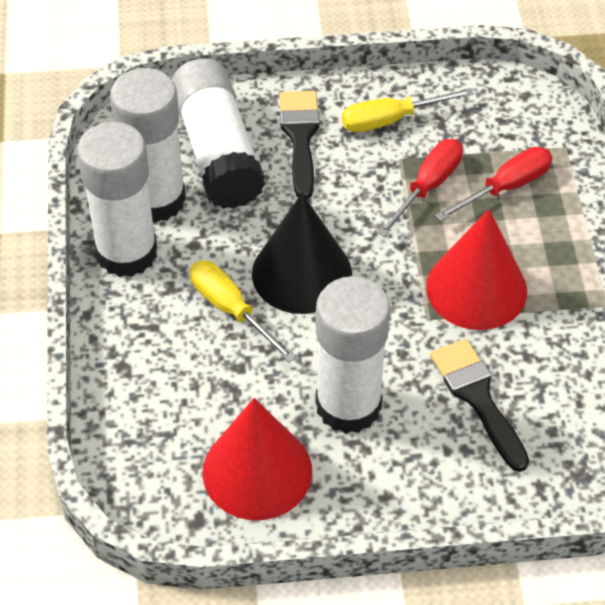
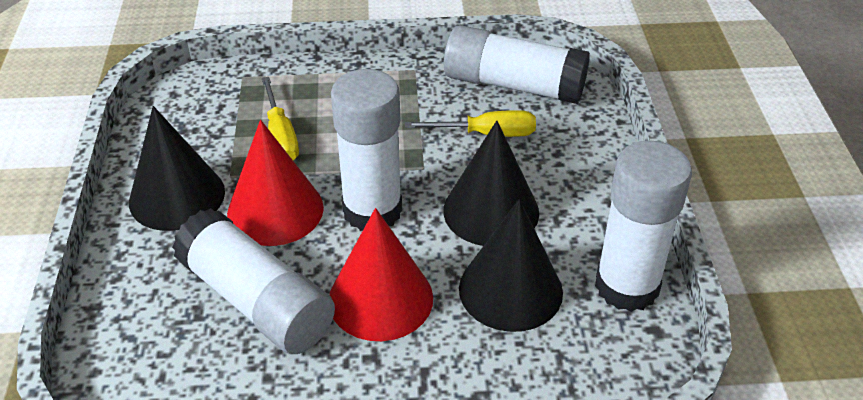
black brush: 2 -> 0
black cone: 1 -> 3
red screwdriver: 2 -> 0

